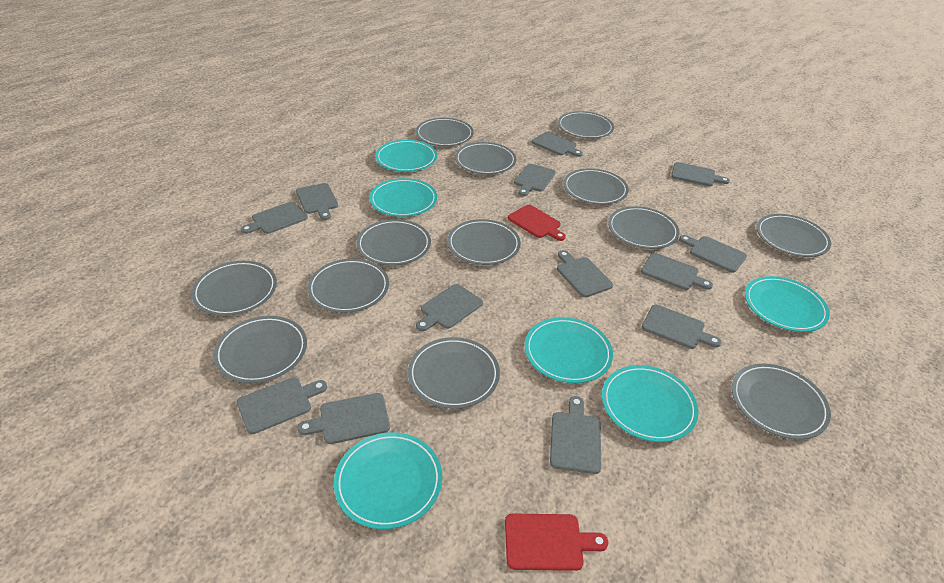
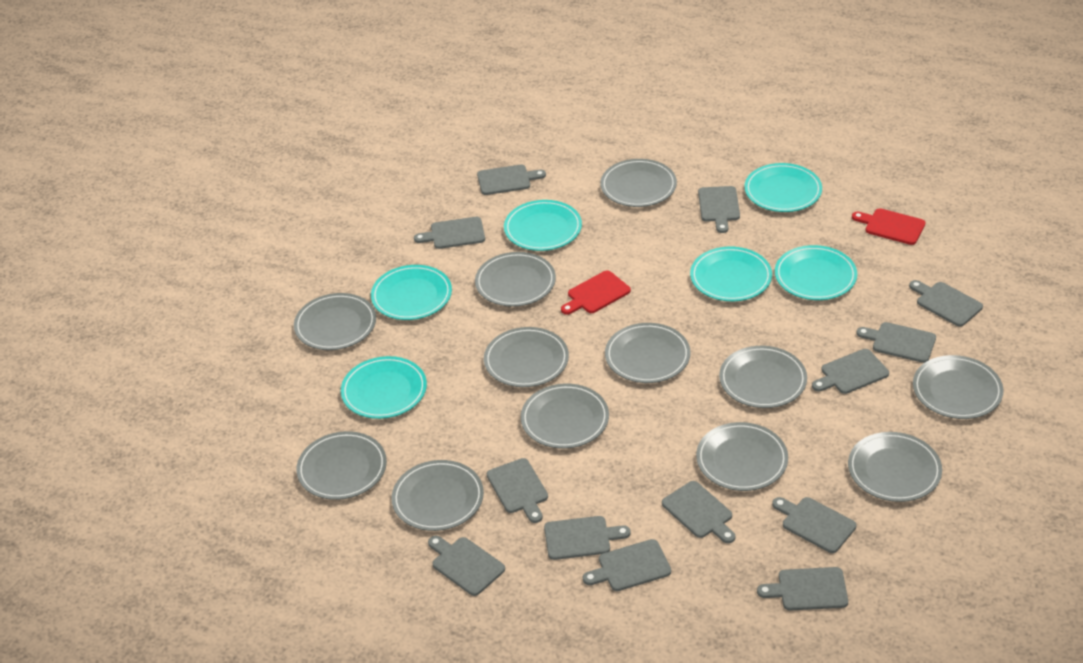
grey plate: 13 -> 12

